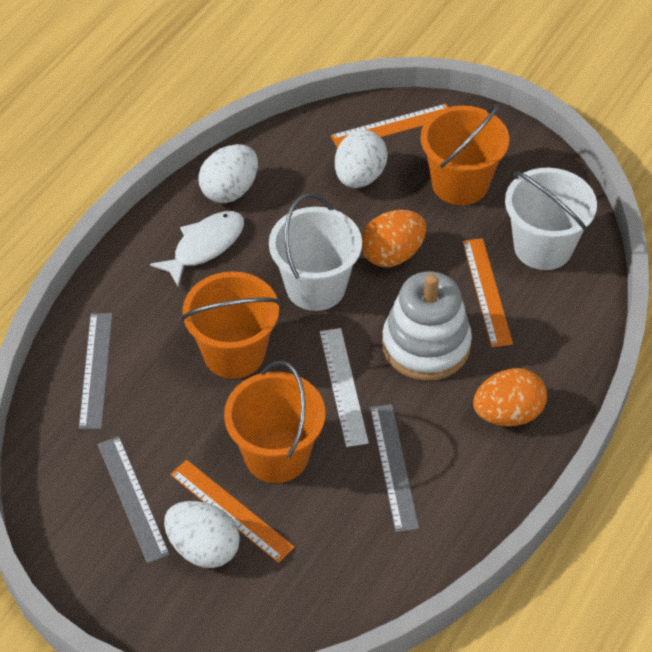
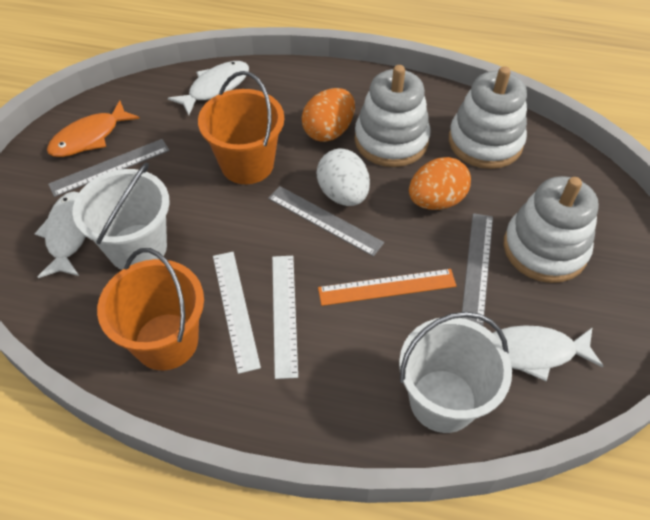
orange bucket: 3 -> 2
orange fish: 0 -> 1
orange ruler: 3 -> 1
white egg: 3 -> 1
white fish: 1 -> 3
white ruler: 1 -> 2
white stacking toy: 1 -> 3

